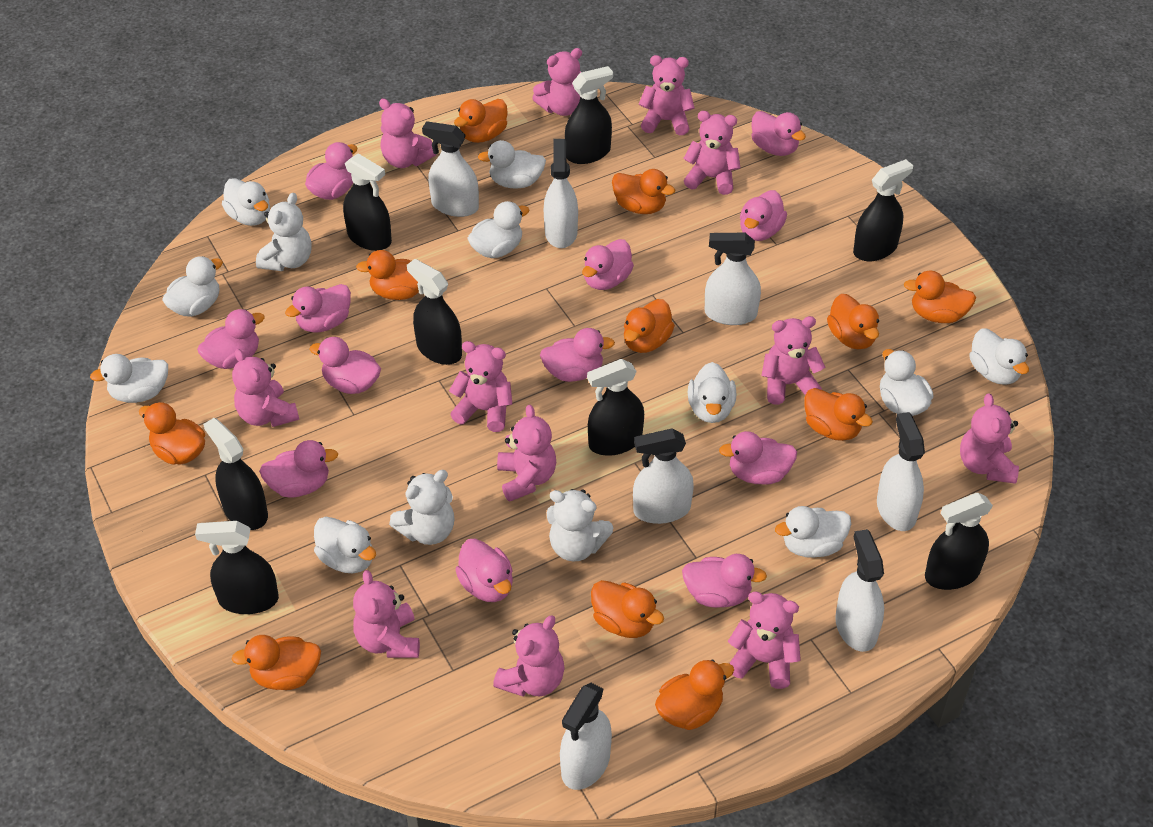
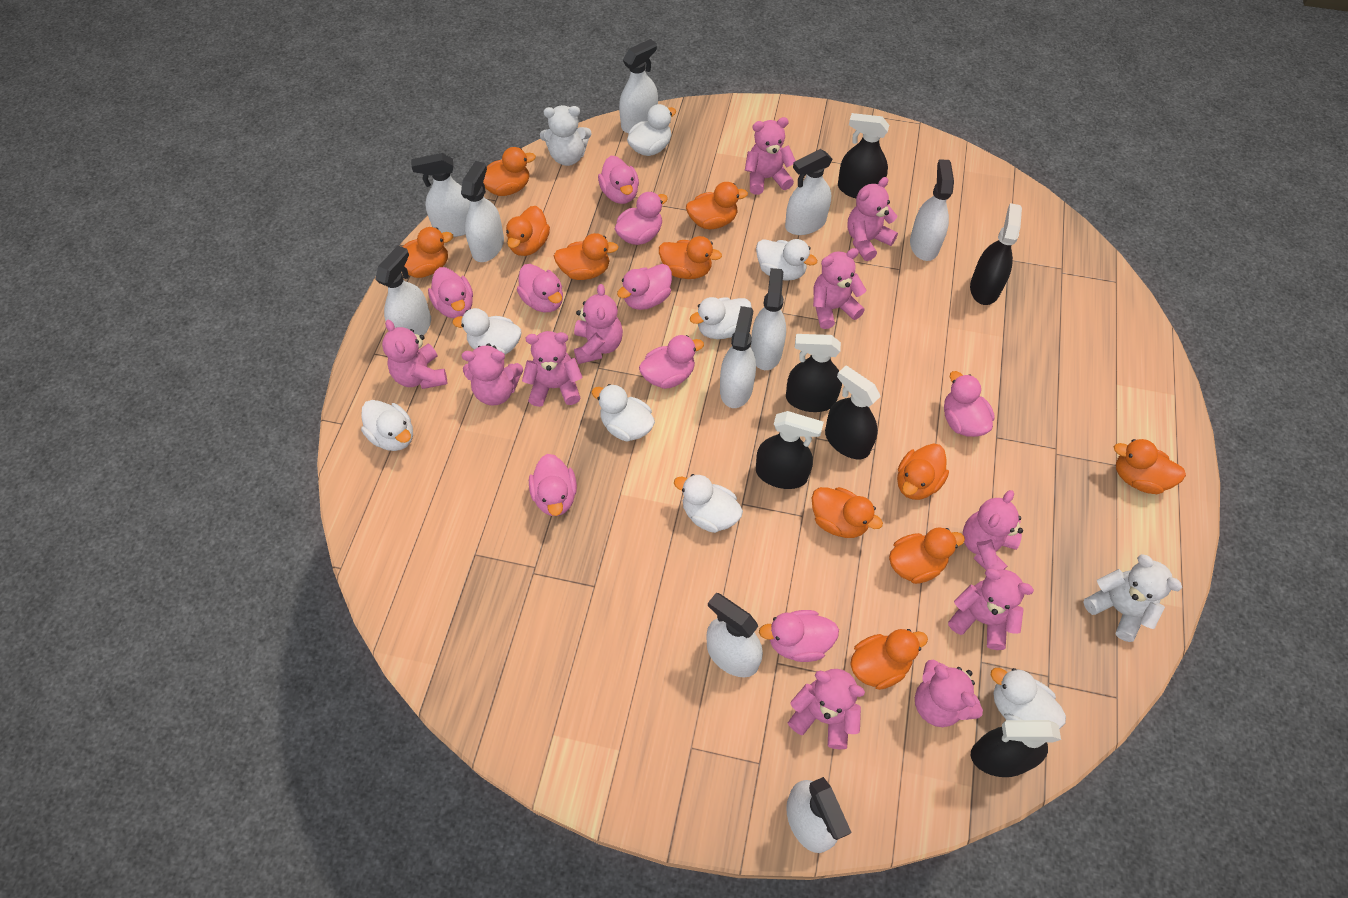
black spray bottle: 8 -> 6
pink duck: 12 -> 9
pink teddy bear: 12 -> 11
white duck: 10 -> 8
white spray bottle: 7 -> 10
white teddy bear: 3 -> 2

